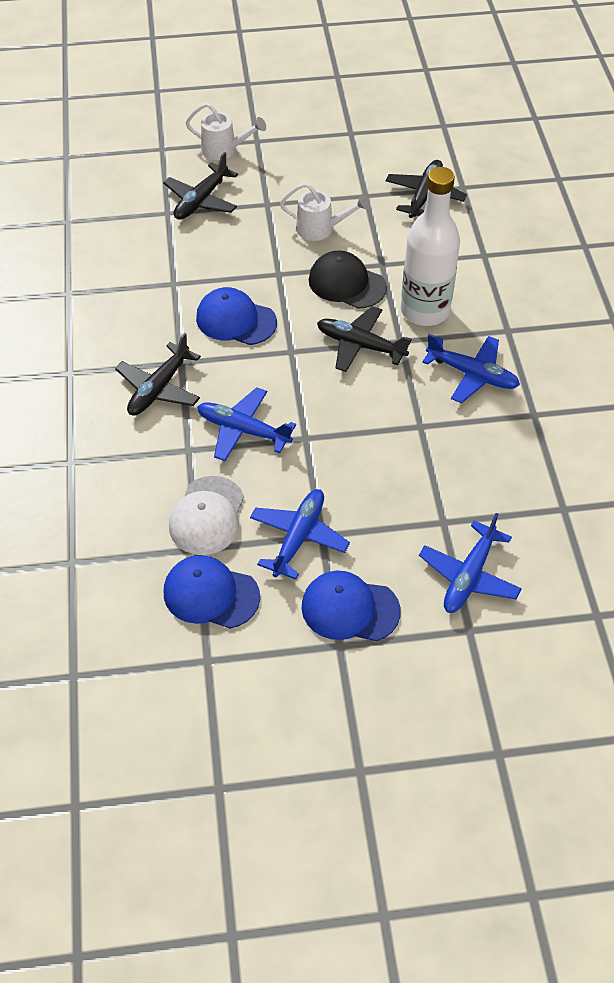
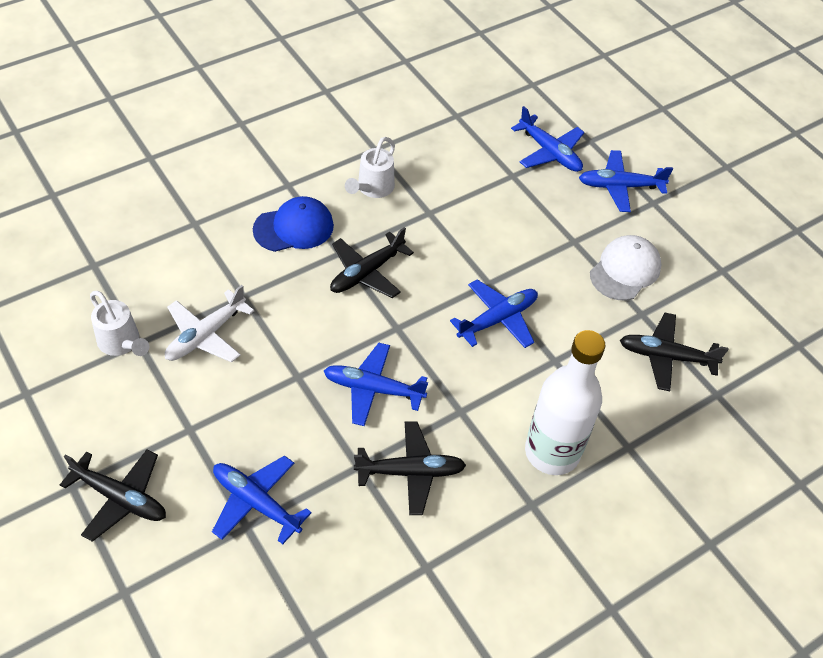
black cap: 1 -> 0
blue cap: 3 -> 1
blue plane: 4 -> 5
white plane: 0 -> 1

